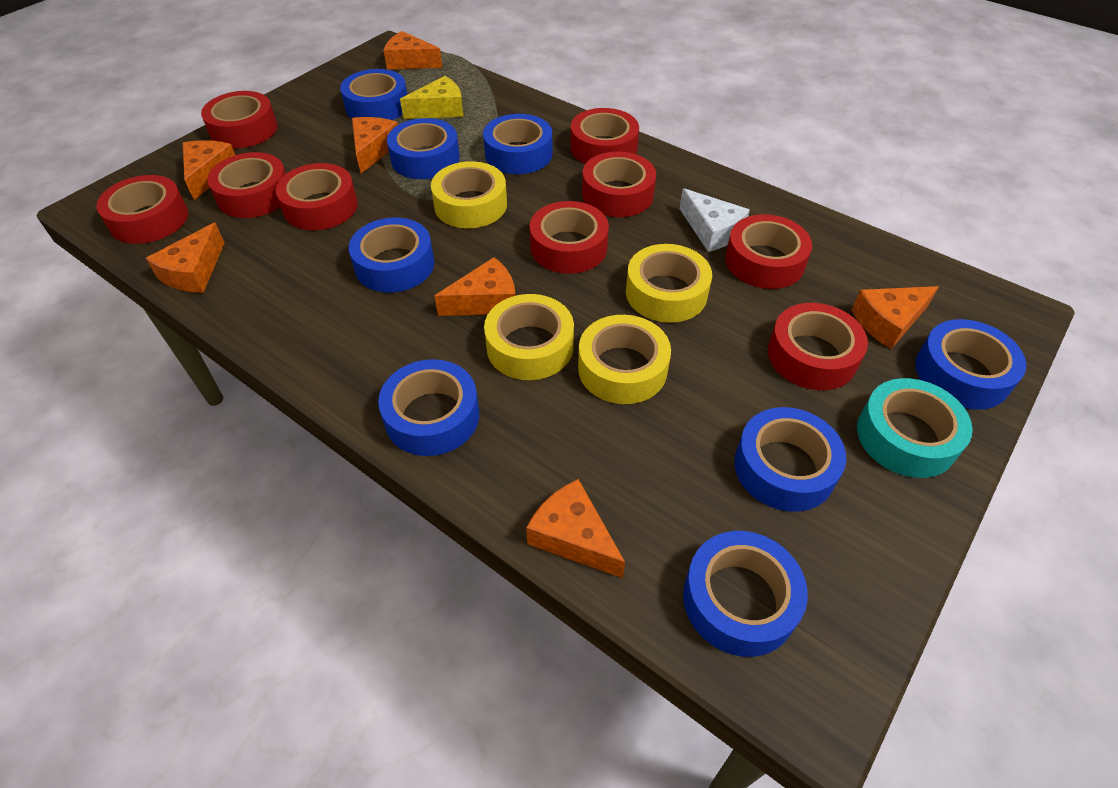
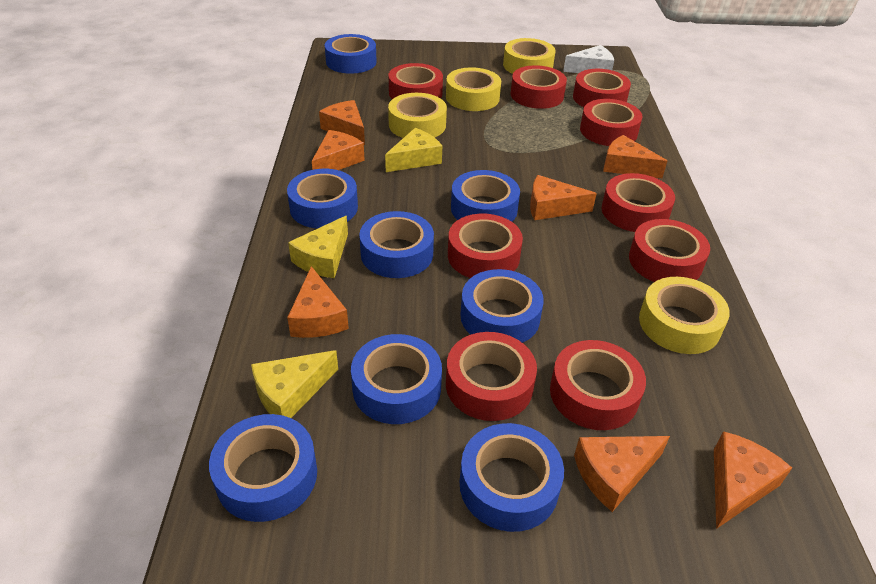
turquoise tape: 1 -> 0
yellow cheese: 1 -> 3

